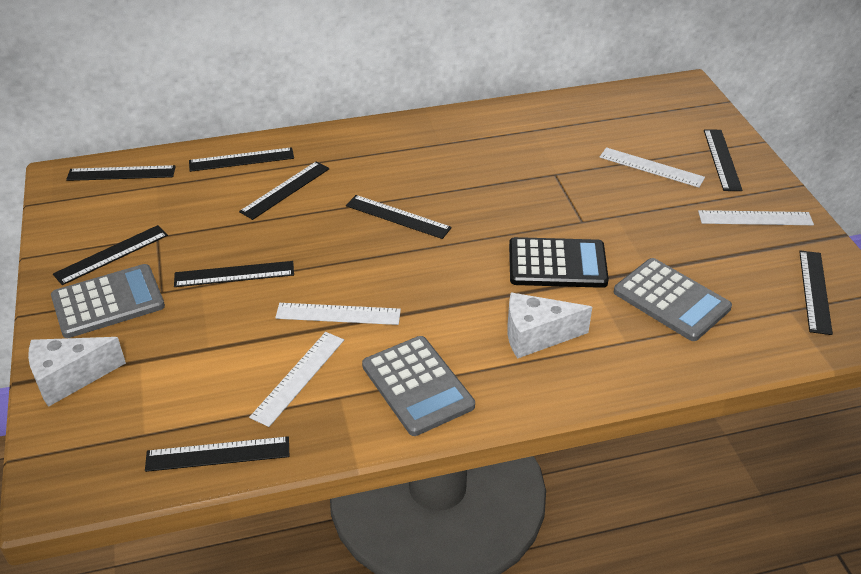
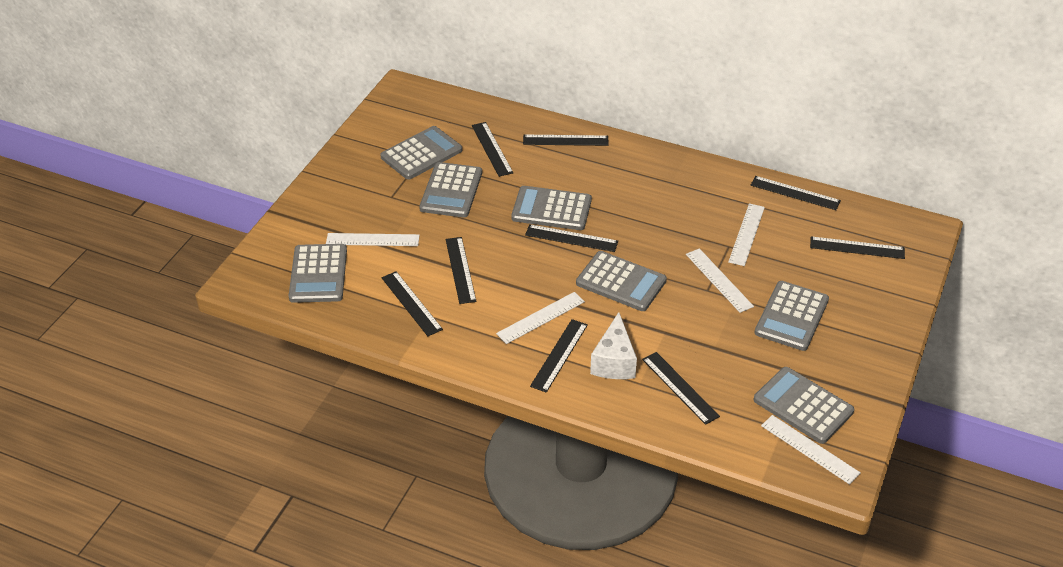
black calculator: 1 -> 0
grey calculator: 3 -> 7
white cheese: 2 -> 1
white ruler: 4 -> 5

